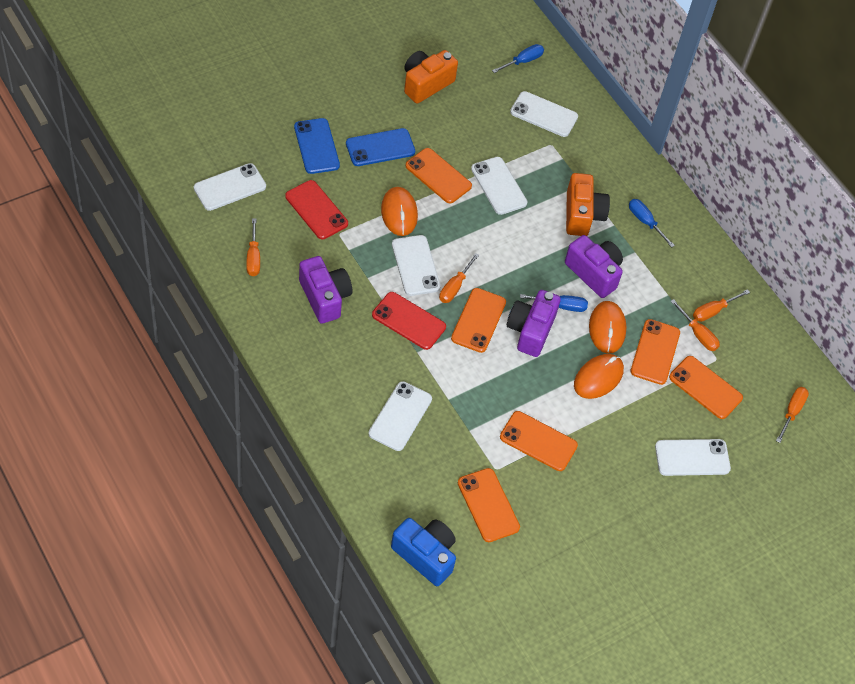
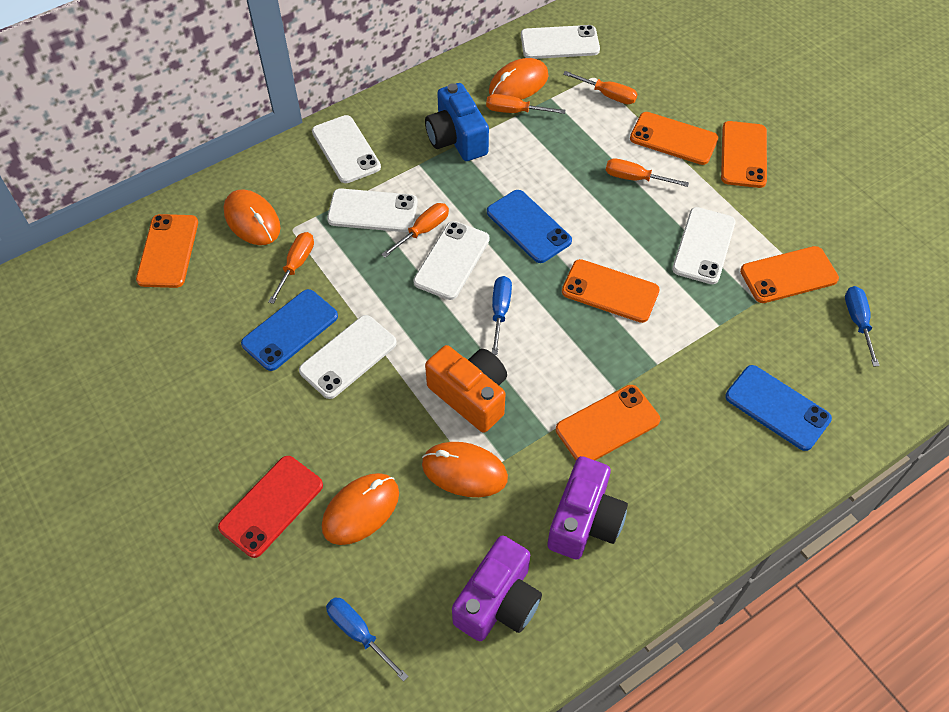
blue phone: 2 -> 3
orange camera: 2 -> 1
orange mouse: 3 -> 4
purple camera: 3 -> 2
red phone: 2 -> 1

